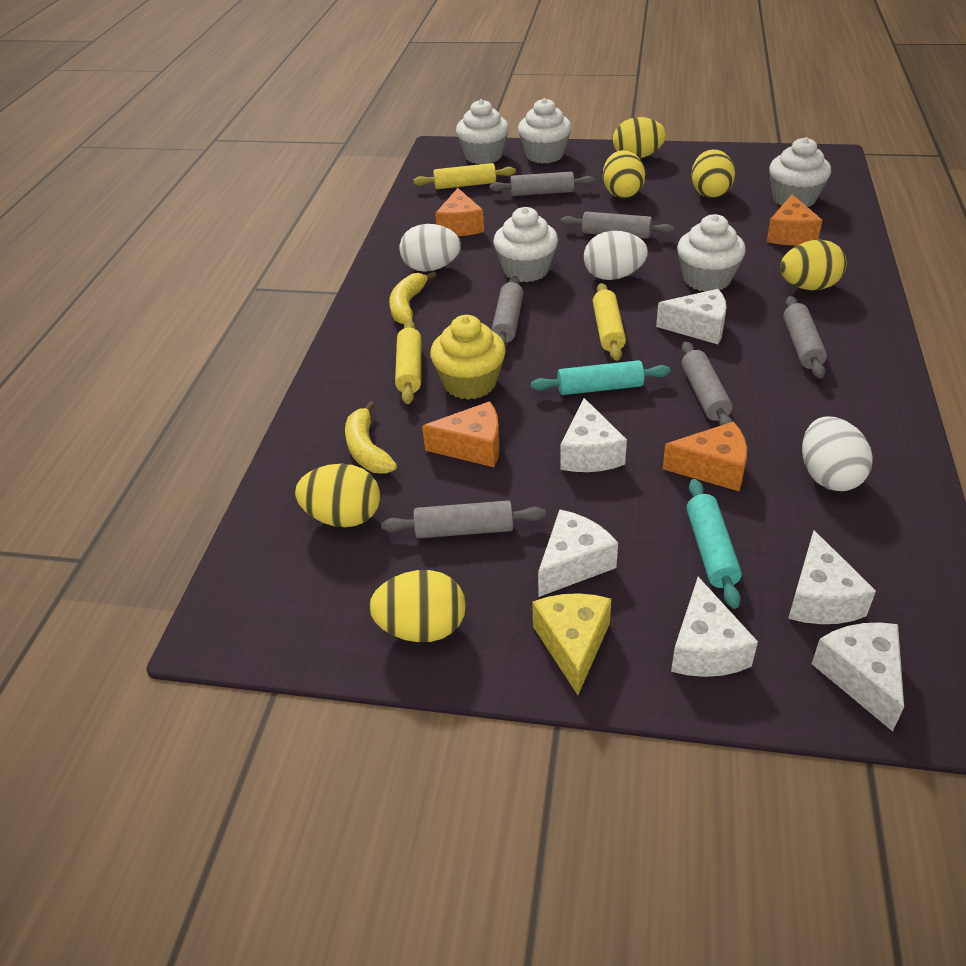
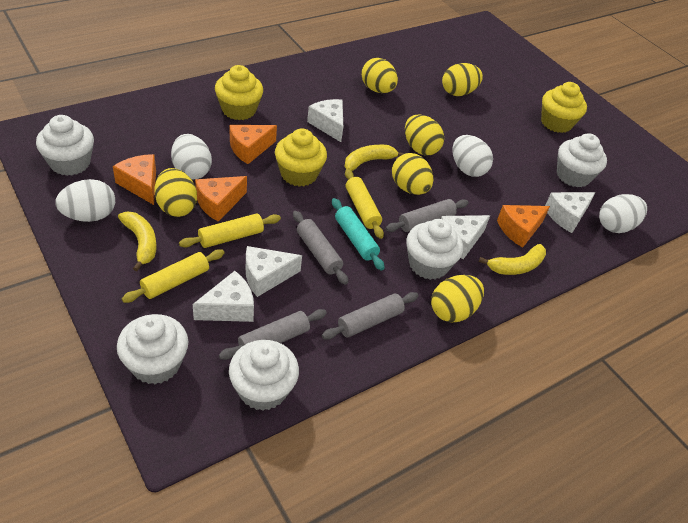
grey rolling pin: 6 -> 4
turquoise rolling pin: 2 -> 1
white cheese: 6 -> 5
white egg: 3 -> 4
yellow banana: 2 -> 3
yellow cheese: 1 -> 0
yellow cupcake: 1 -> 3

